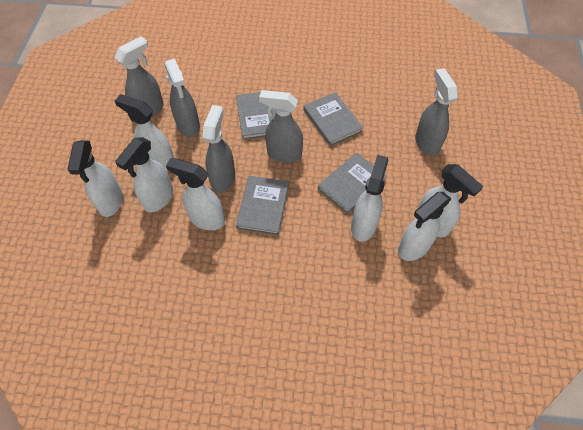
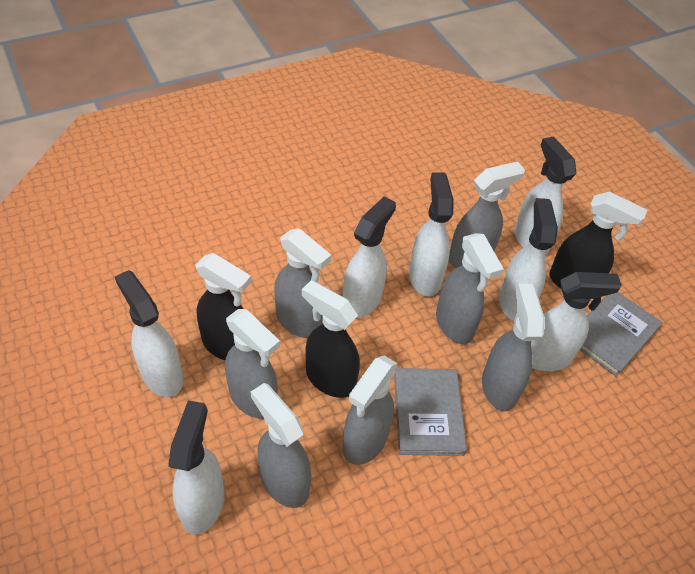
black spray bottle: 0 -> 3
grey book: 4 -> 2
grey spray bottle: 5 -> 7

